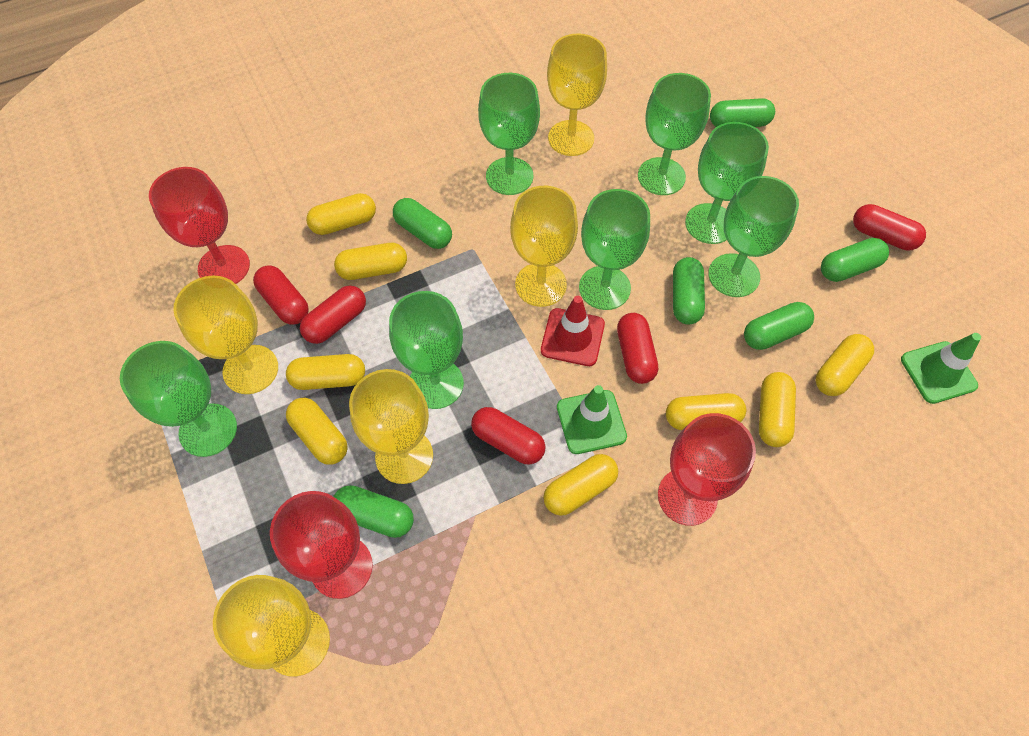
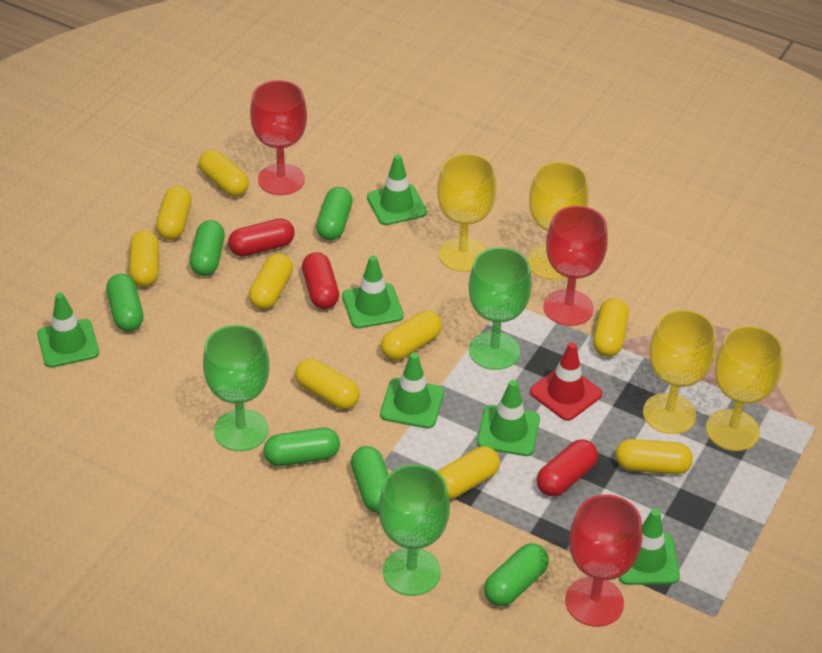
green goblet: 7 -> 3
green traffic cone: 2 -> 6
red capsule: 5 -> 3
yellow capsule: 8 -> 9
yellow goblet: 5 -> 4

